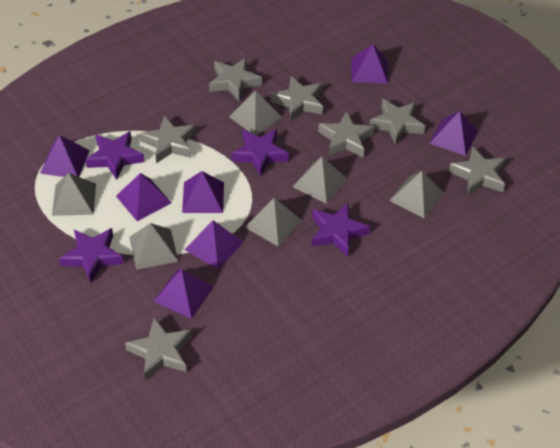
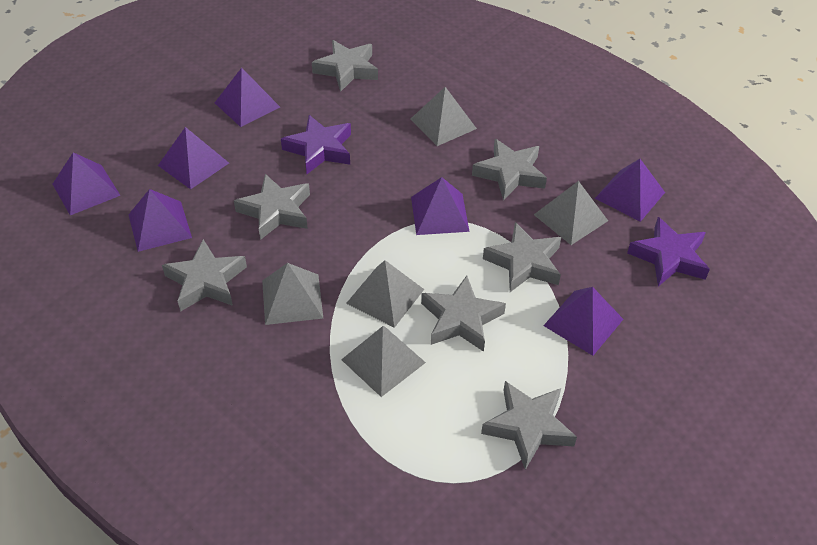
grey pyramid: 6 -> 5
purple star: 4 -> 2

